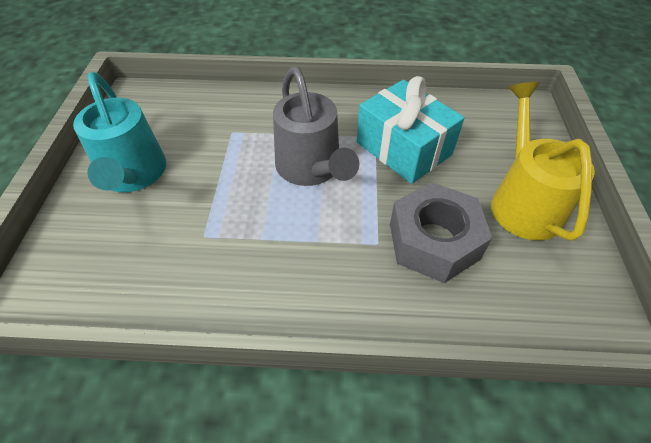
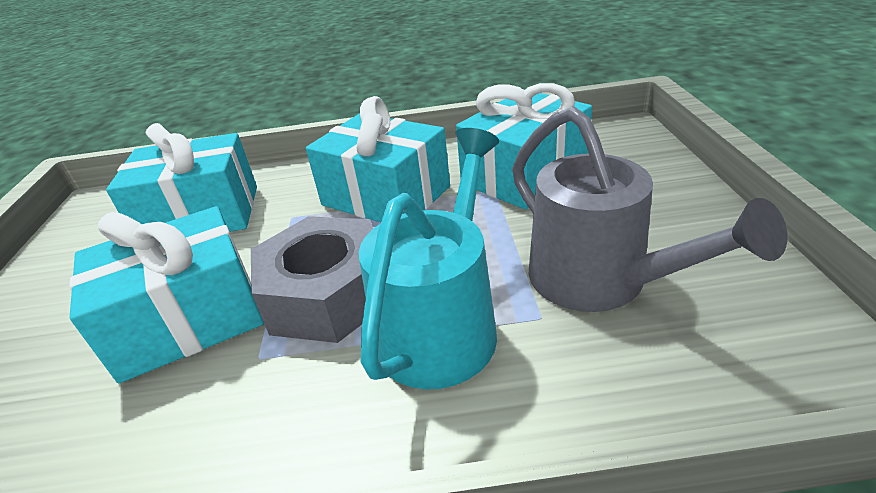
turquoise gift: 1 -> 4
yellow watering can: 1 -> 0

